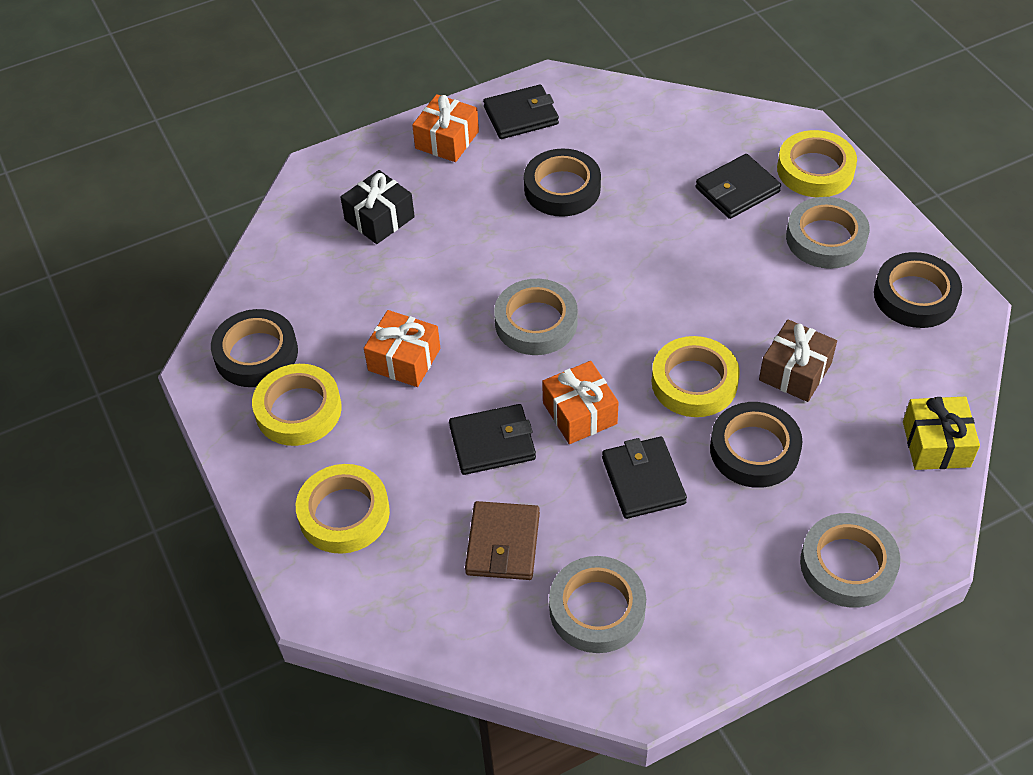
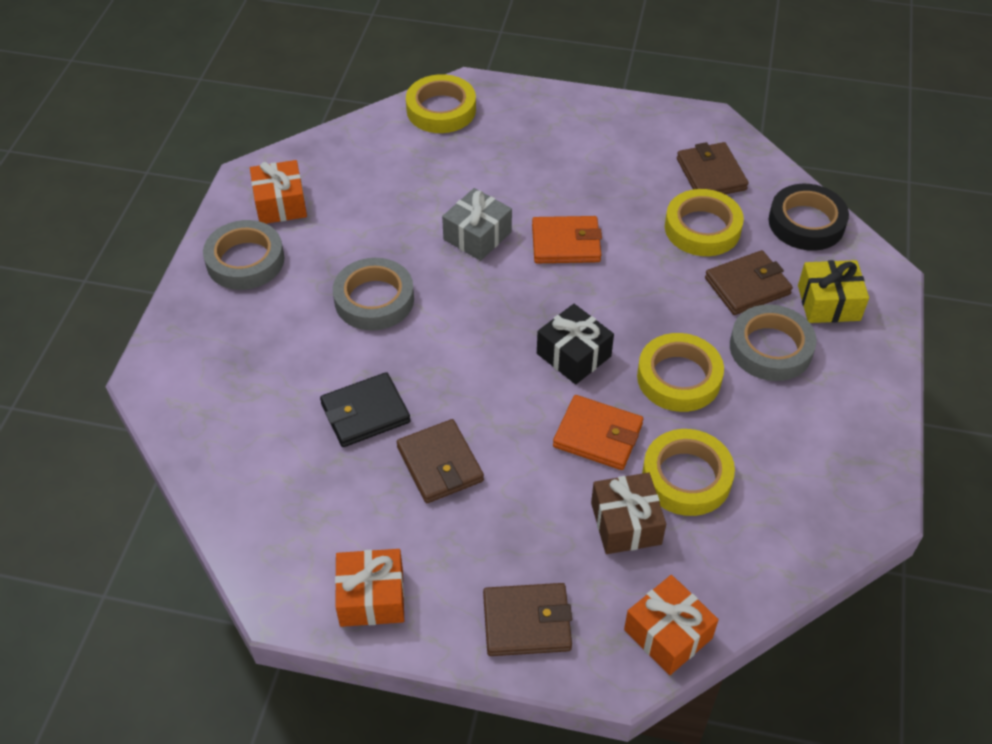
black tape: 4 -> 1
black wallet: 4 -> 1
brown wallet: 1 -> 4
grey gift: 0 -> 1
grey tape: 4 -> 3
orange wallet: 0 -> 2

